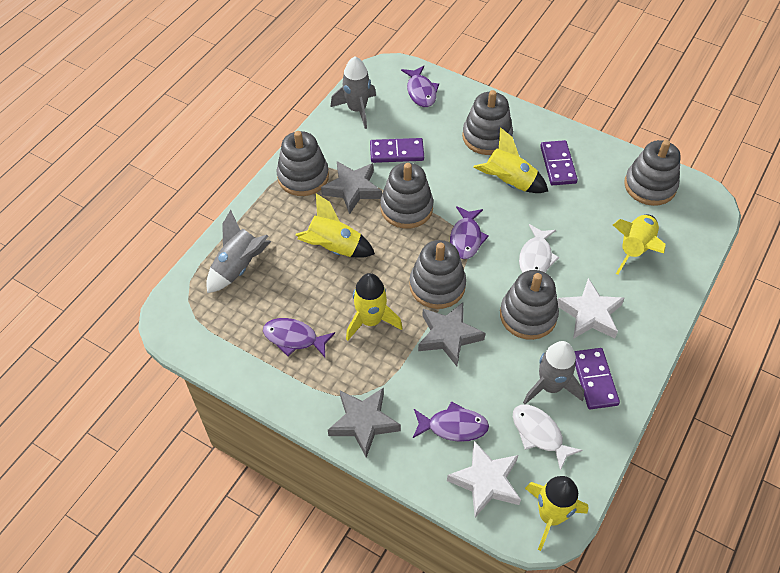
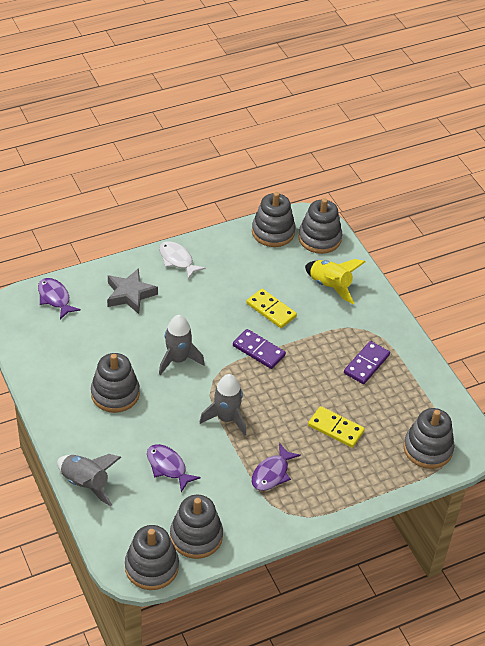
grey star: 3 -> 1
purple domino: 3 -> 2
purple fish: 4 -> 3
white fish: 2 -> 1
white star: 2 -> 0
yellow domino: 0 -> 2
yellow rocket: 5 -> 1

